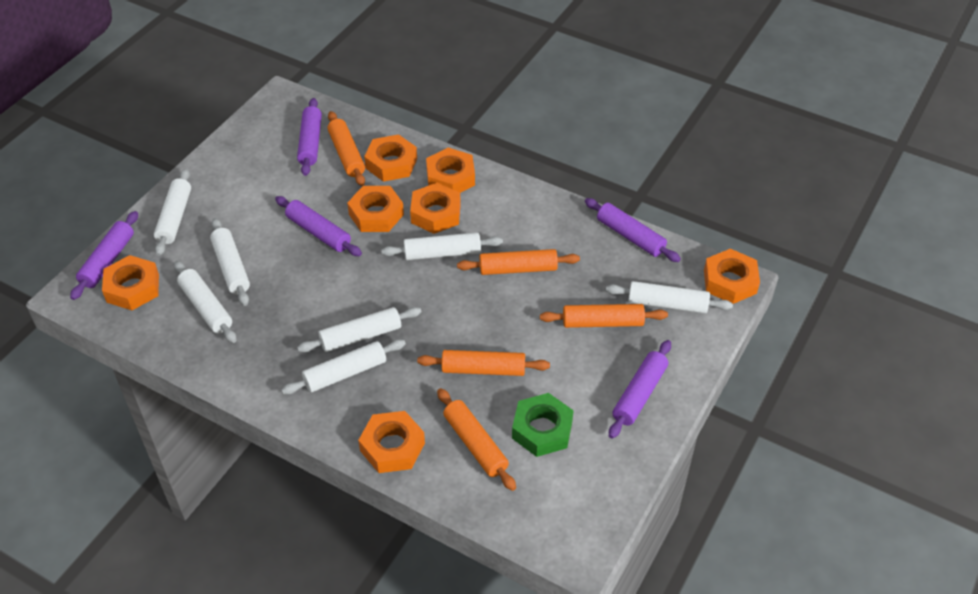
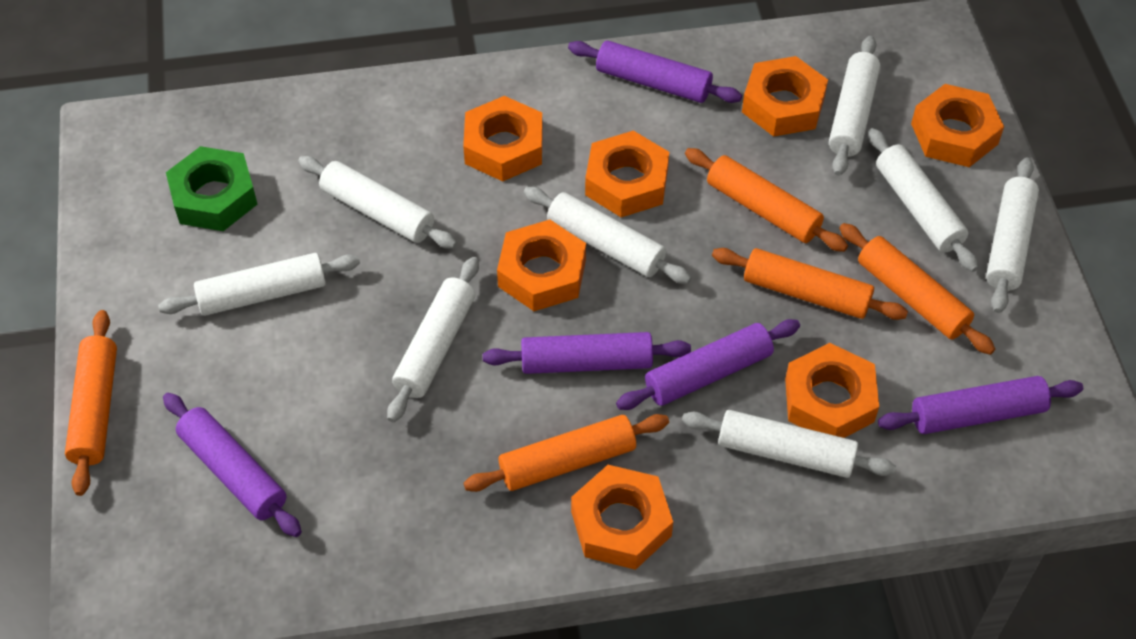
white rolling pin: 7 -> 8

